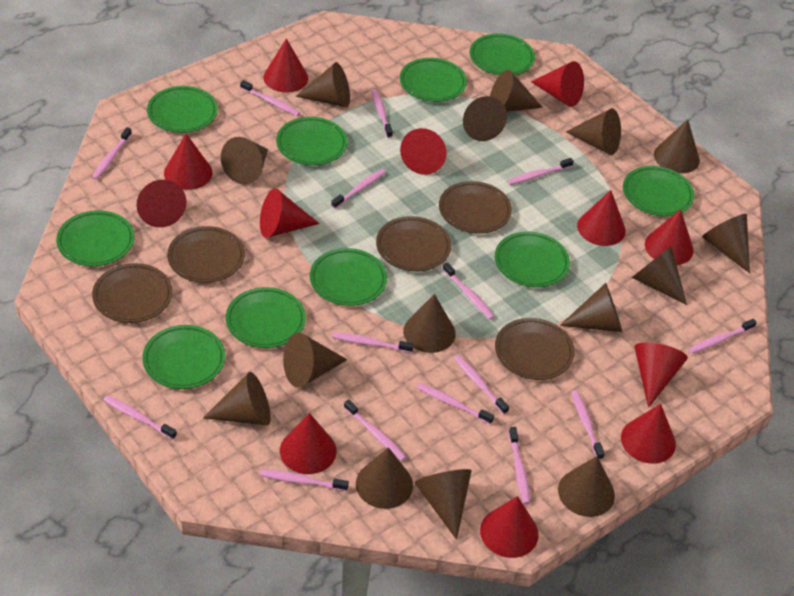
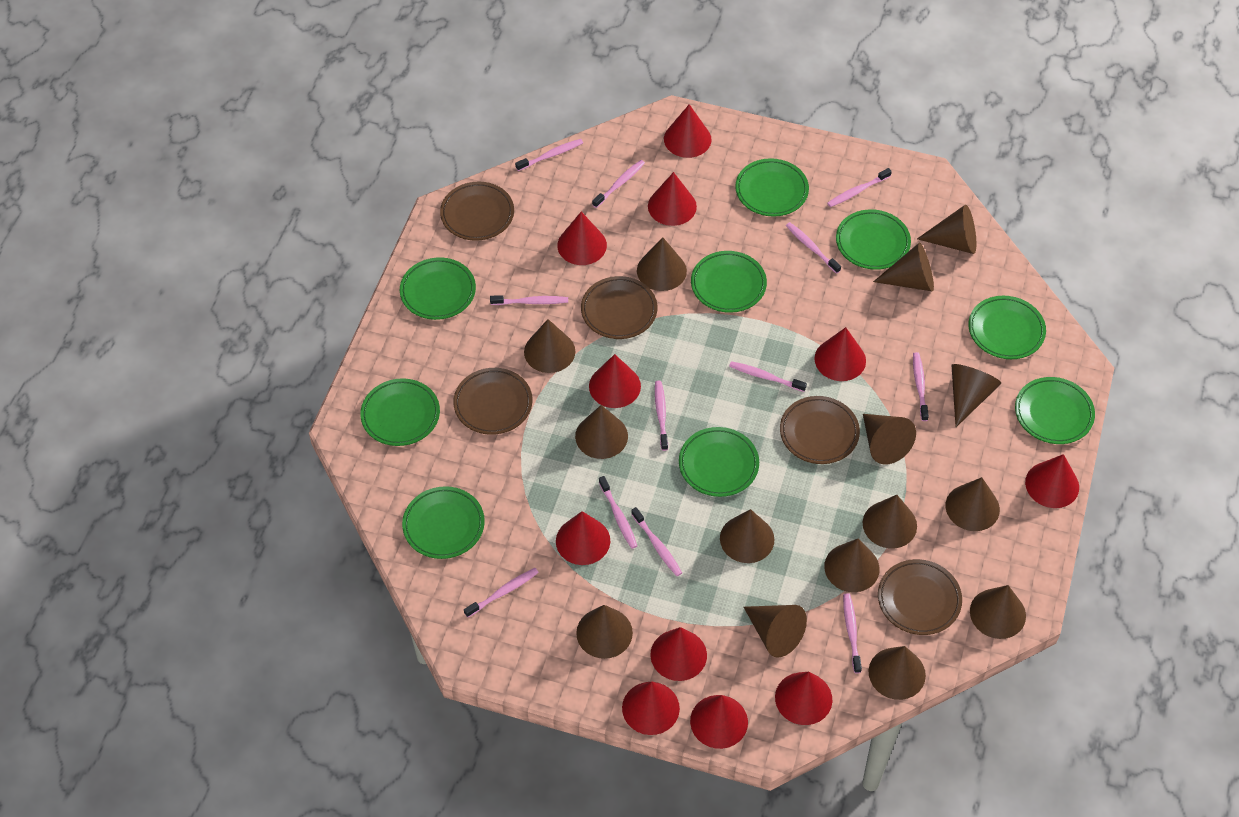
green plate: 10 -> 9
pink toothbrush: 15 -> 12
red cone: 12 -> 11

